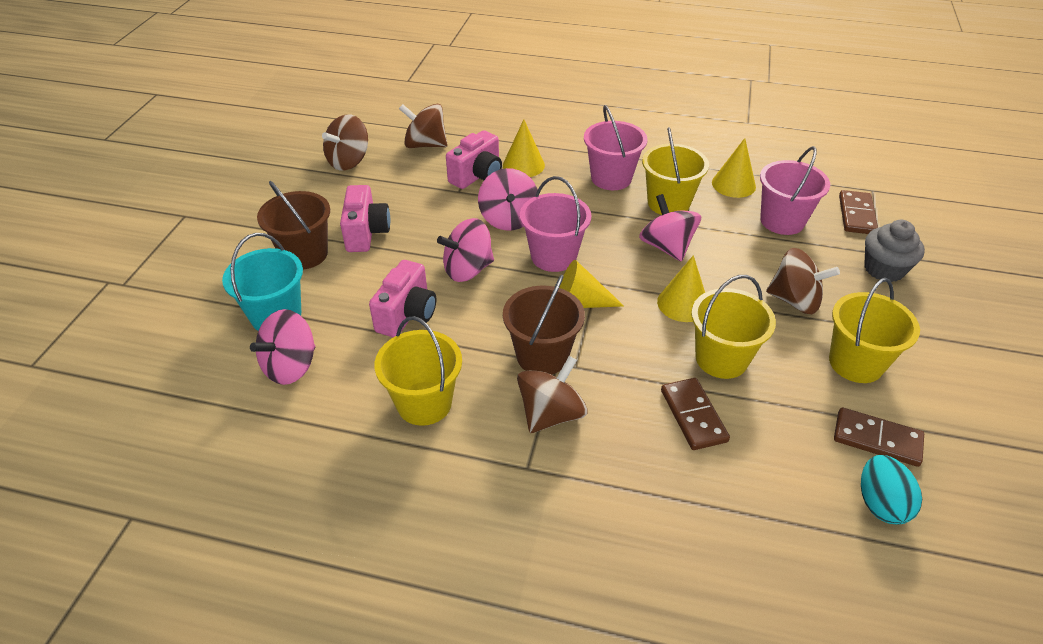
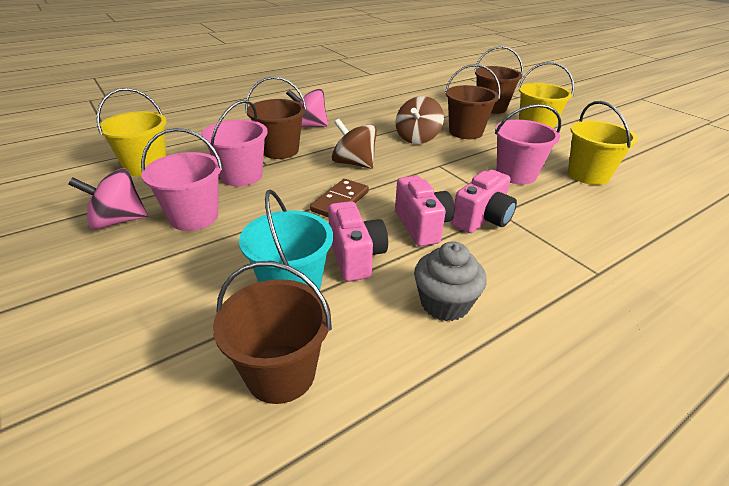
brown bucket: 2 -> 4
brown domino: 3 -> 1
brown spinning top: 4 -> 2
pink spinning top: 4 -> 2
turquoise egg: 1 -> 0
yellow bucket: 4 -> 3
yellow cone: 4 -> 0

